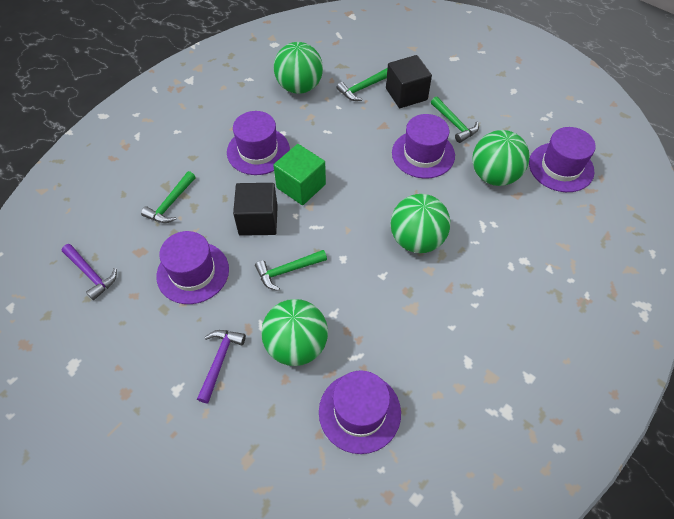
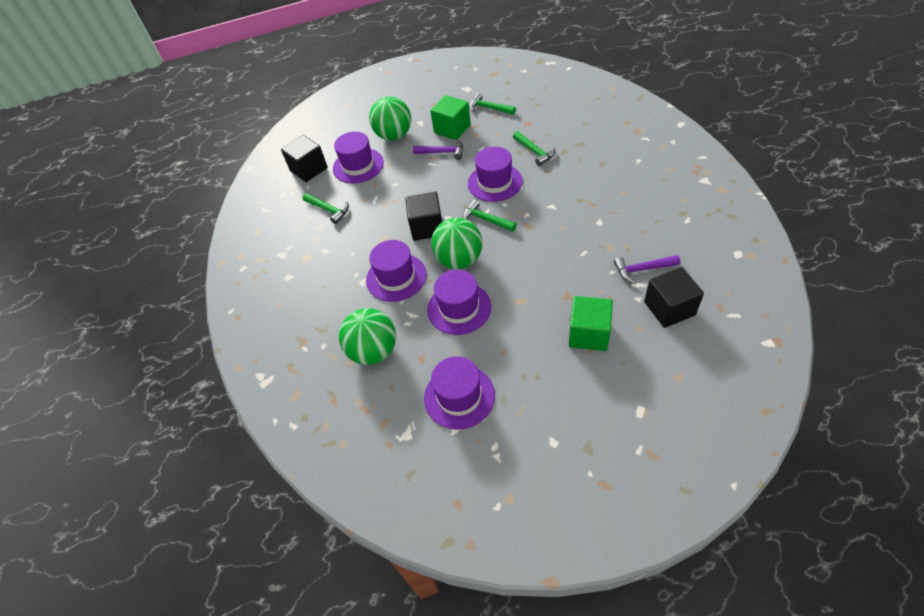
black cube: 2 -> 3
green ball: 4 -> 3
green cube: 1 -> 2

